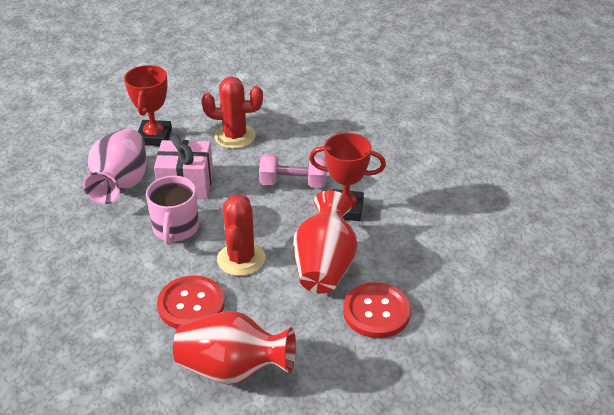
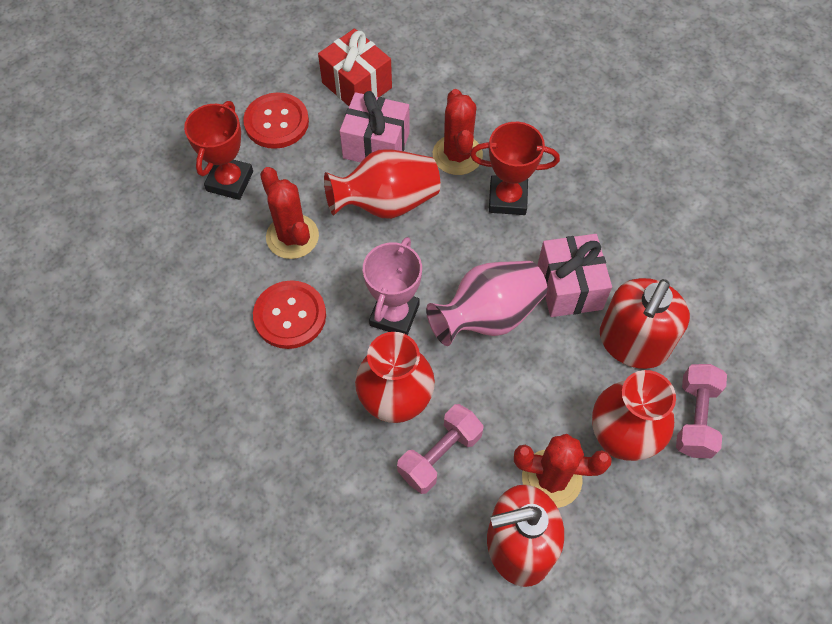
pink dumbbell: 1 -> 2
pink gift: 1 -> 2
pink mug: 1 -> 0
pink trophy: 0 -> 1
red cactus: 2 -> 3
red gift: 0 -> 1
red soap dispenser: 0 -> 2
red vase: 2 -> 3

